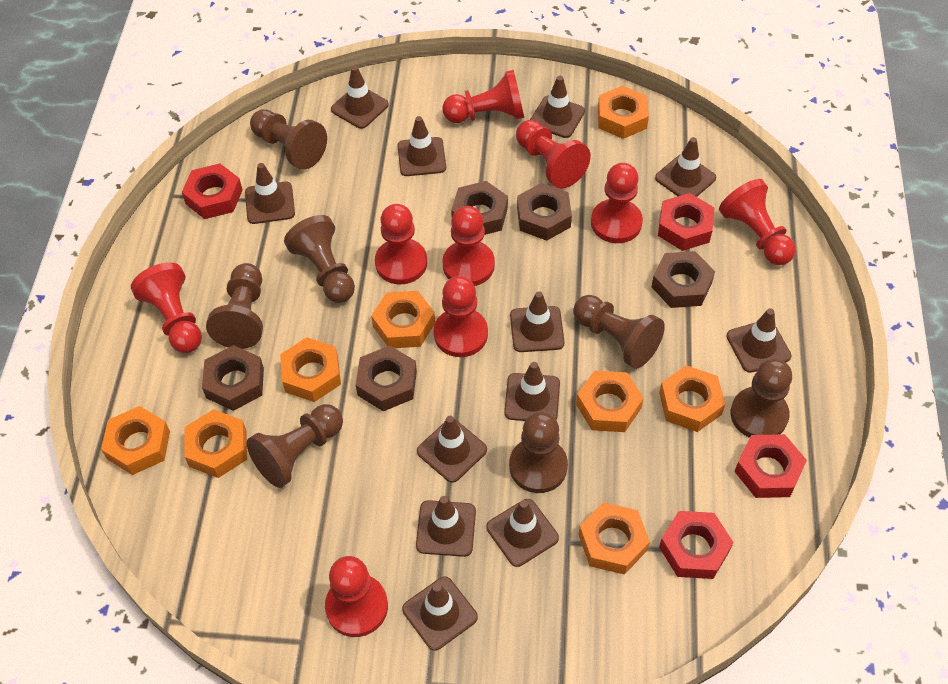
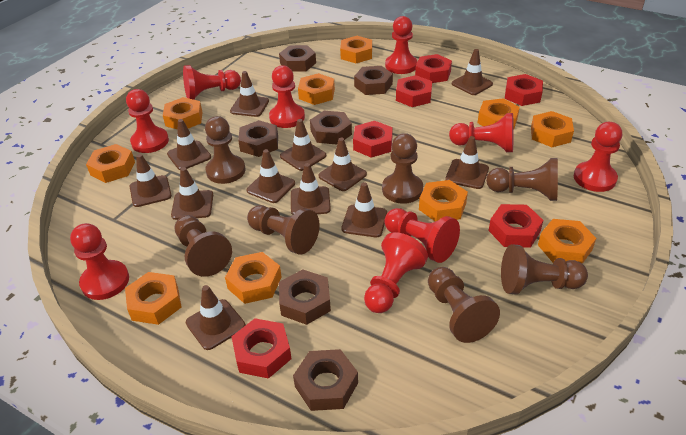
brown nut: 5 -> 6
orange nut: 8 -> 10
red nut: 4 -> 6

